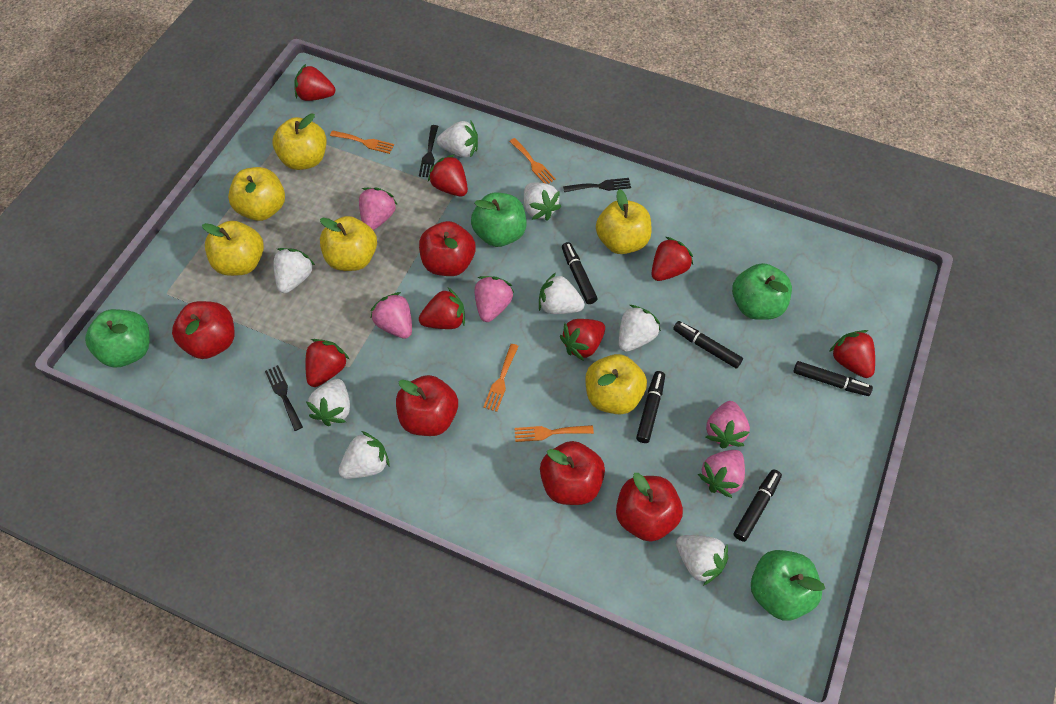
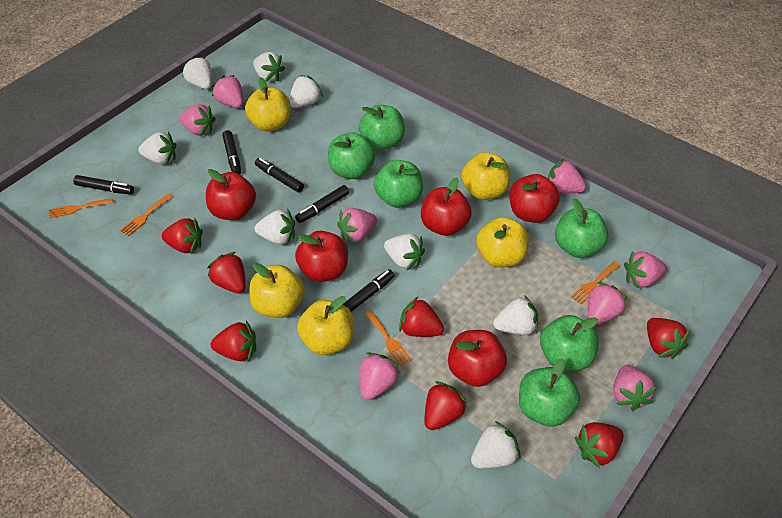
black fork: 3 -> 0
green apple: 4 -> 6
pink strawberry: 5 -> 8
yellow apple: 6 -> 5

